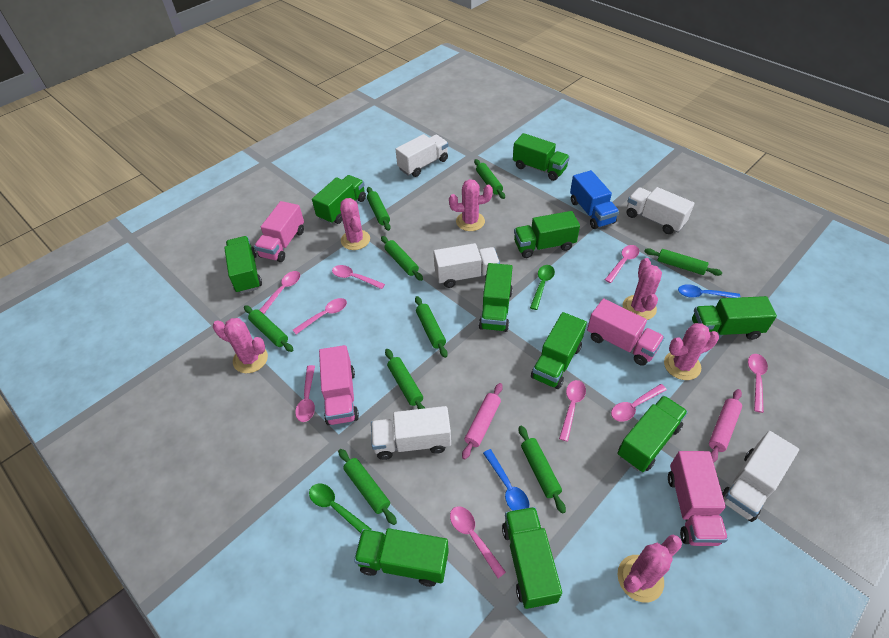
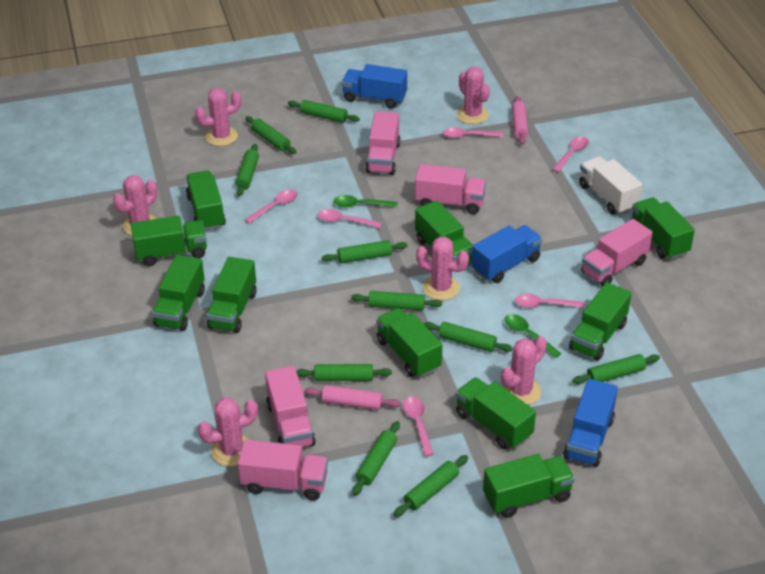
blue spoon: 2 -> 0
blue truck: 1 -> 3
green rolling pin: 9 -> 10
pink spoon: 9 -> 6
pink truck: 4 -> 5
white truck: 5 -> 1

